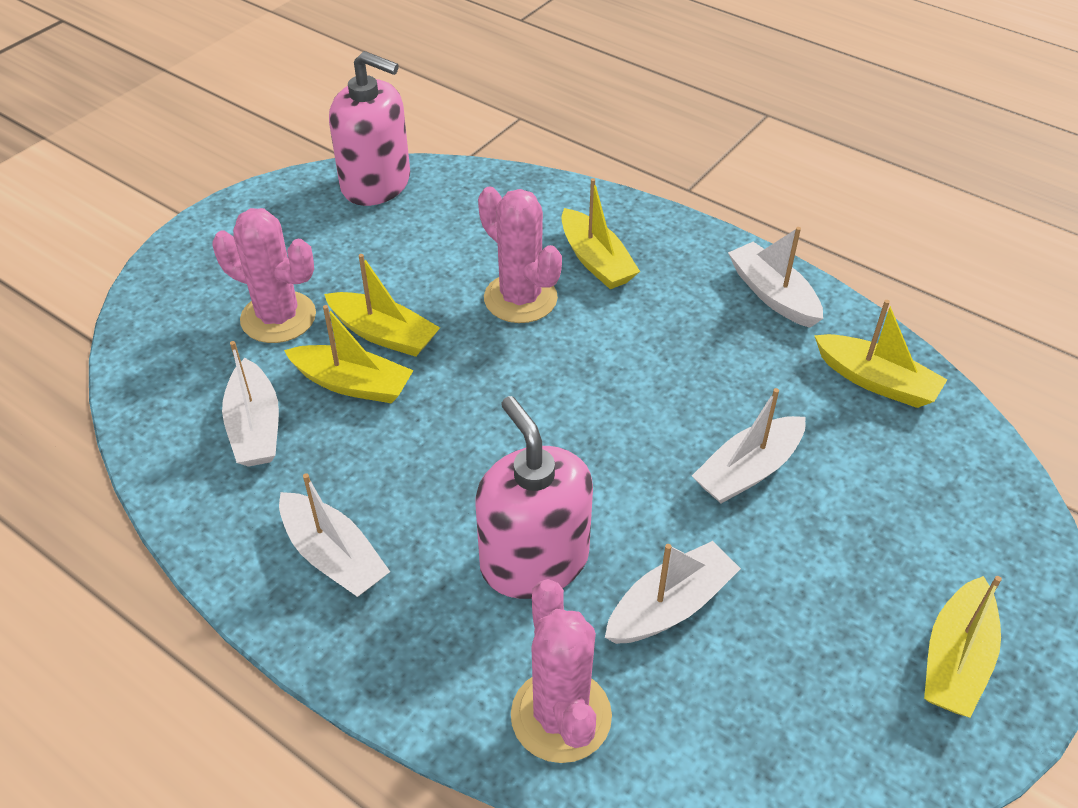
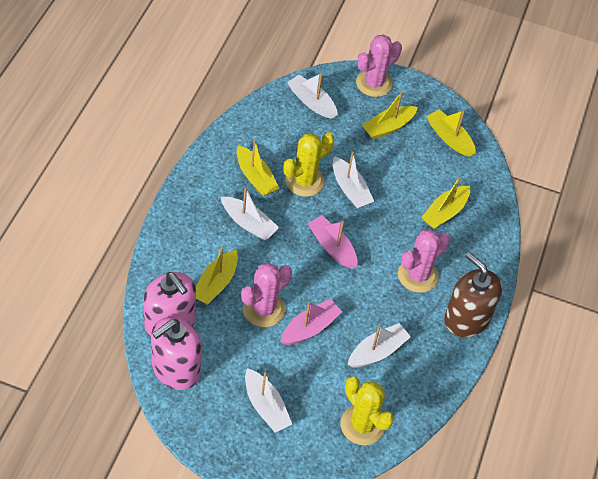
brown soap dispenser: 0 -> 1
pink boat: 0 -> 2
yellow cactus: 0 -> 2

